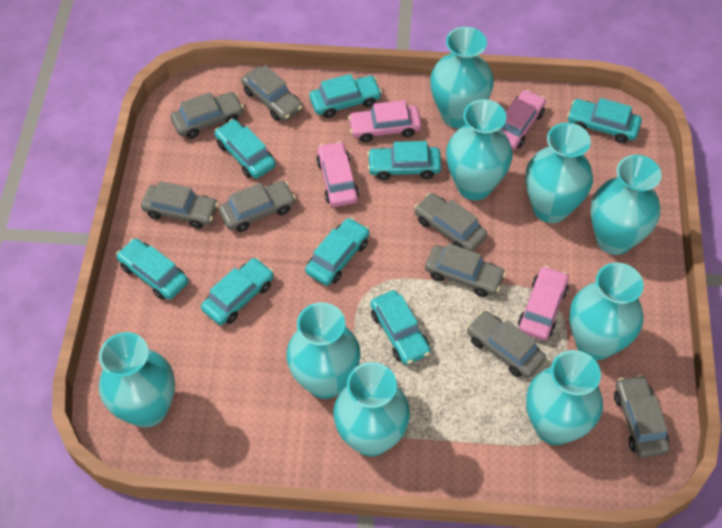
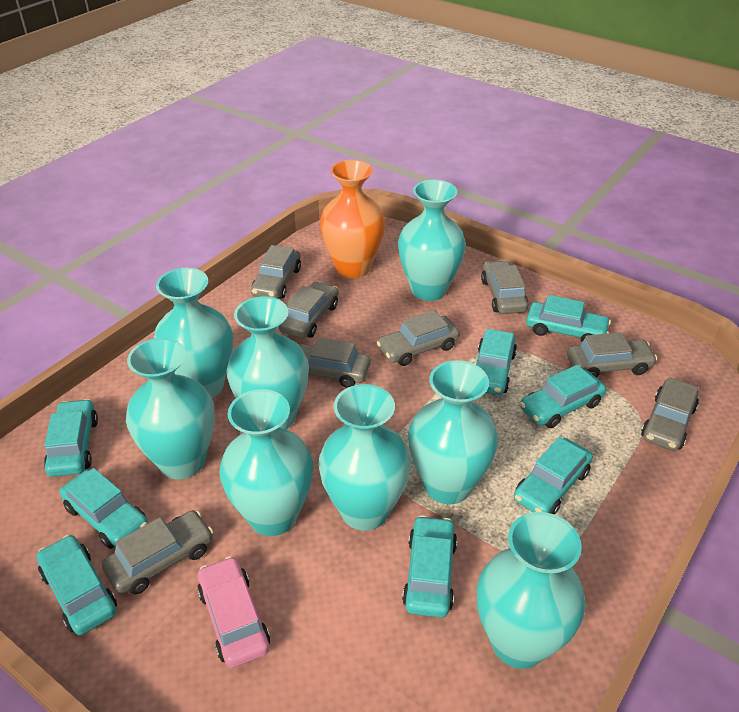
orange vase: 0 -> 1
pink car: 4 -> 1
turquoise vase: 9 -> 8

